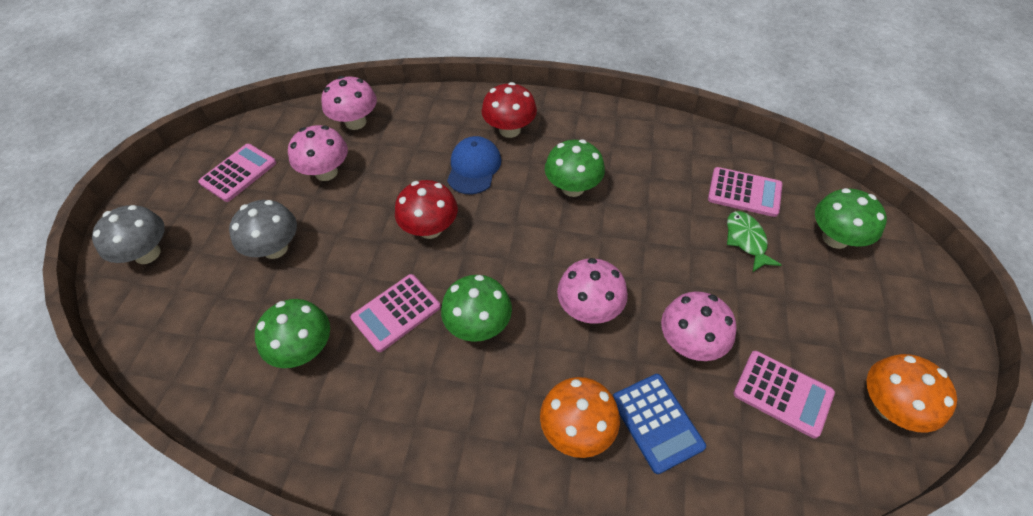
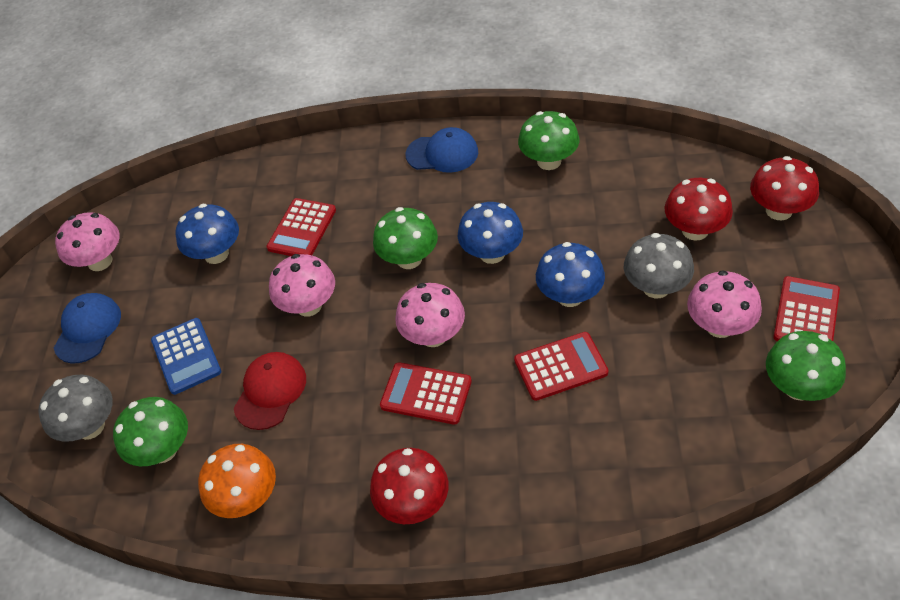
blue cap: 1 -> 2
blue mushroom: 0 -> 3
green fish: 1 -> 0
orange mushroom: 2 -> 1
pink calculator: 4 -> 0
red calculator: 0 -> 4
red cap: 0 -> 1
red mushroom: 2 -> 3

